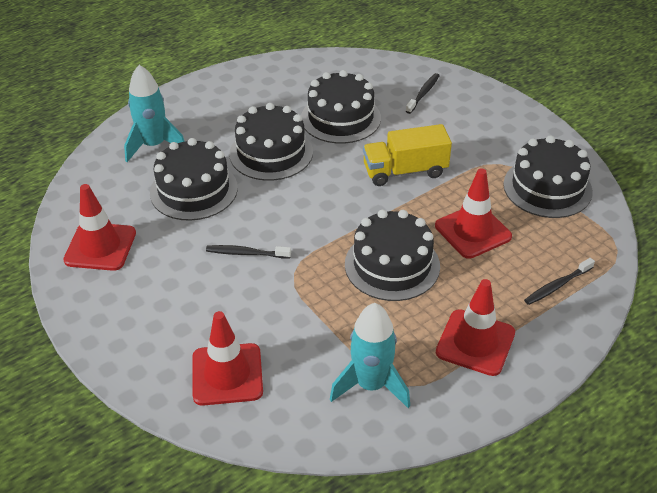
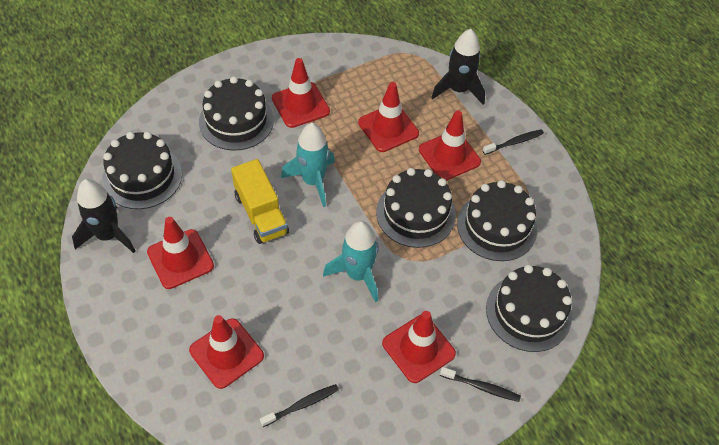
black rocket: 0 -> 2
red traffic cone: 4 -> 6

